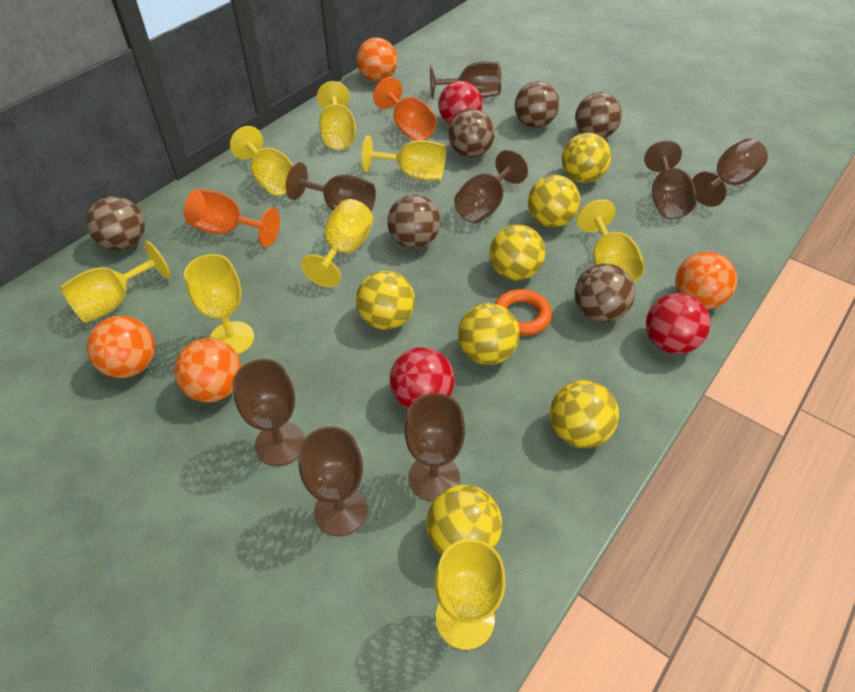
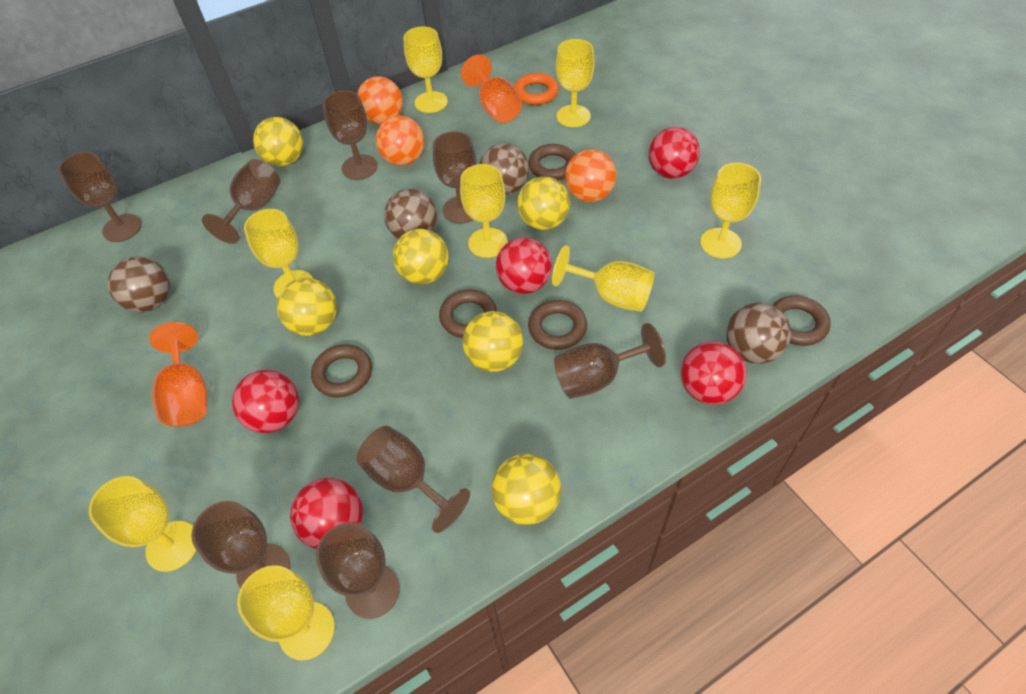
brown ball: 6 -> 4
brown ring: 0 -> 5
orange ball: 4 -> 3
red ball: 3 -> 5
yellow ball: 7 -> 6

